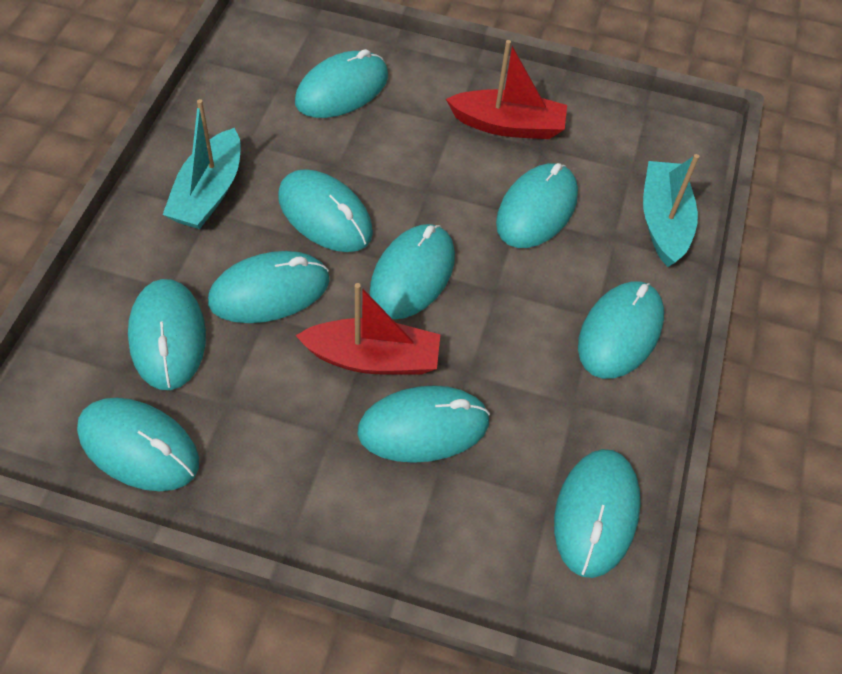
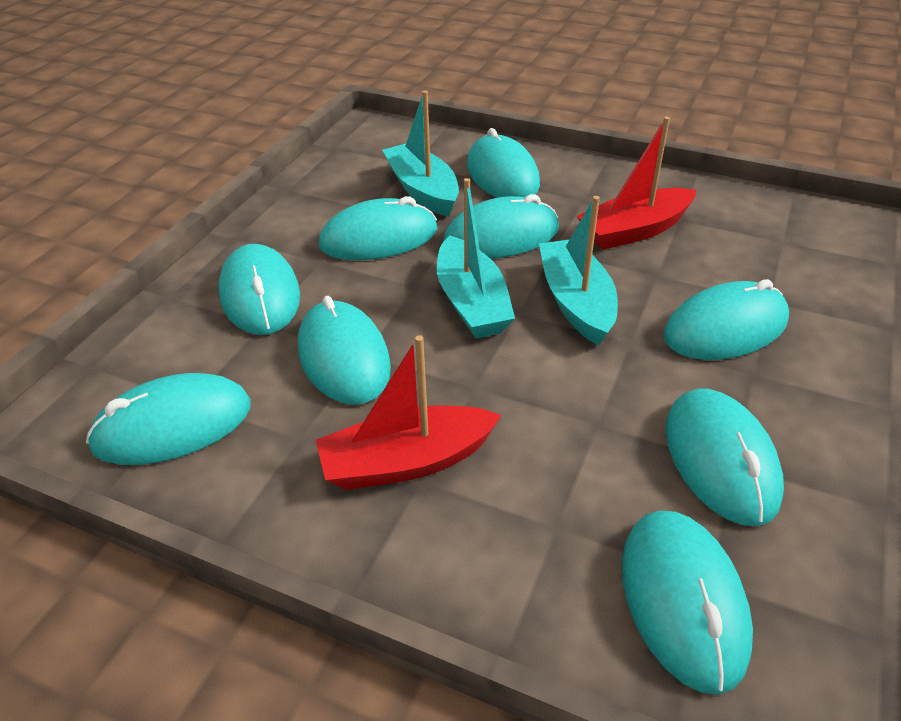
turquoise boat: 2 -> 3
turquoise mouse: 10 -> 9

